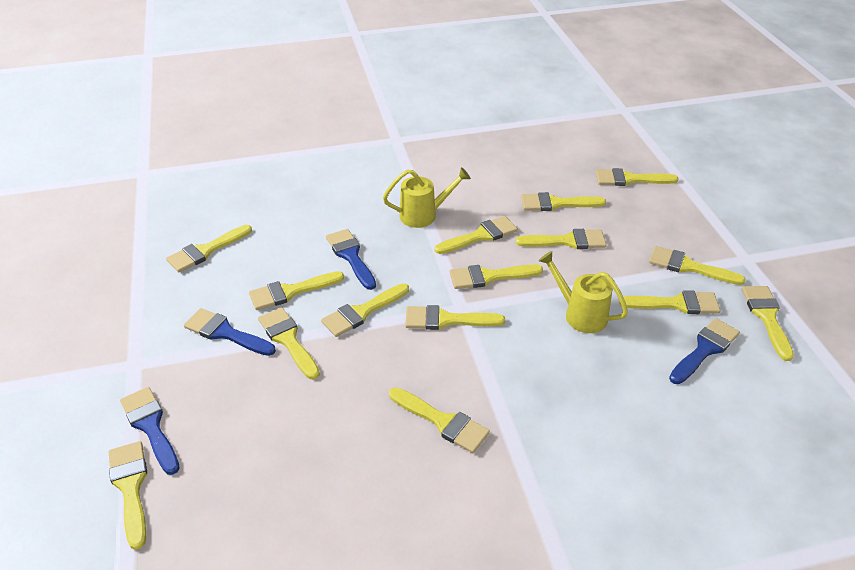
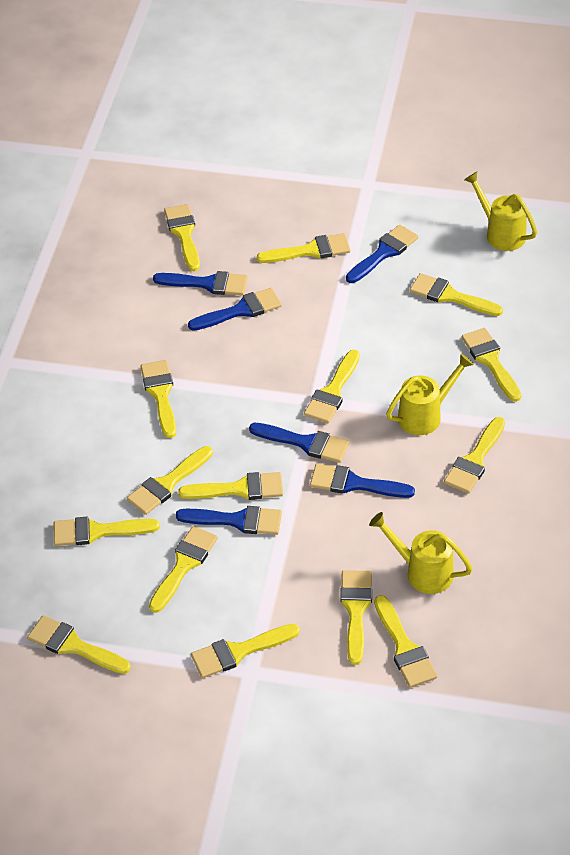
blue brush: 4 -> 6
yellow watering can: 2 -> 3

